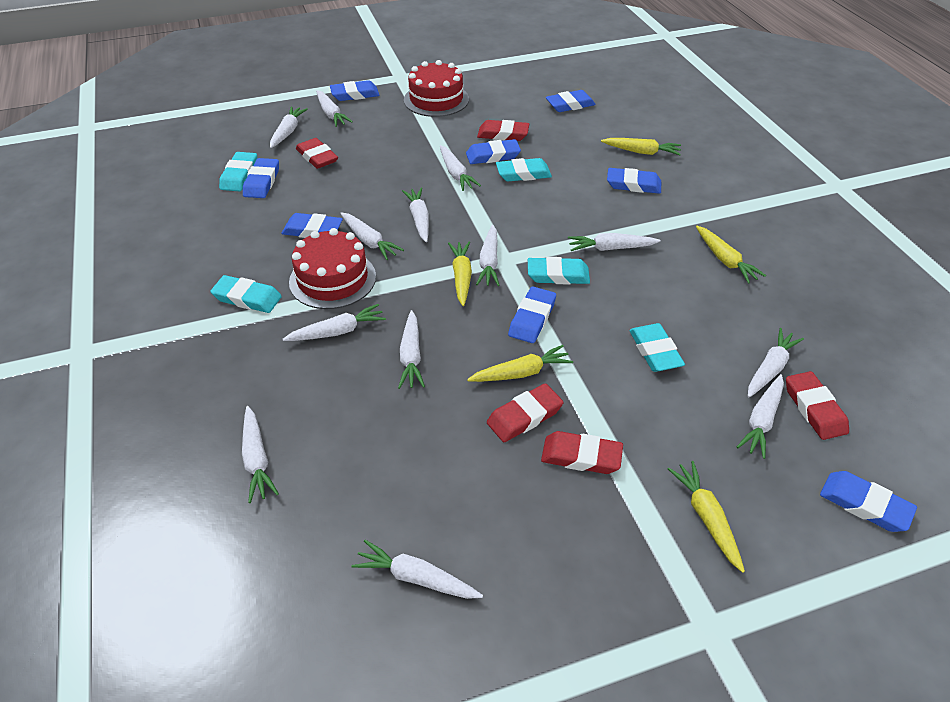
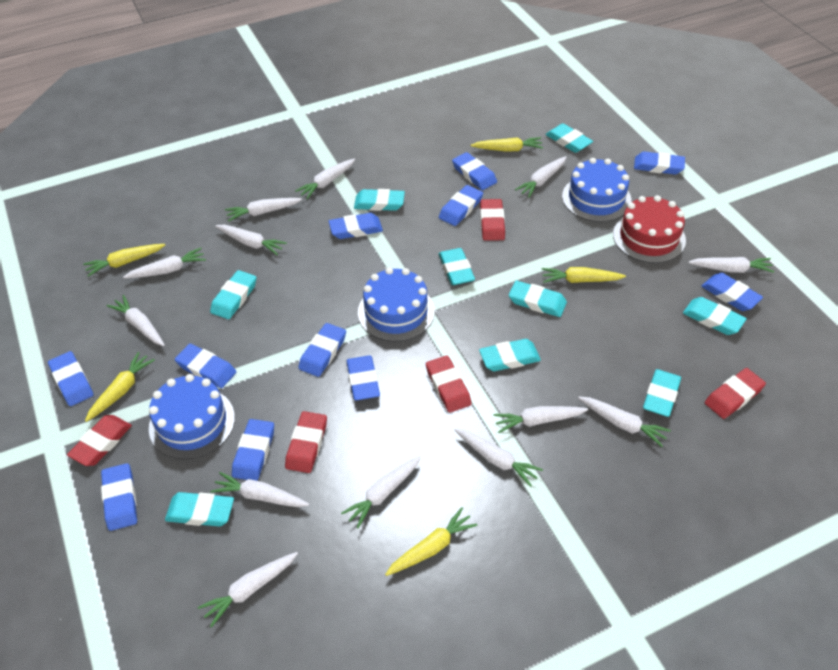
blue cake: 0 -> 3
blue eraser: 8 -> 11
red cake: 2 -> 1
turquoise eraser: 5 -> 9

